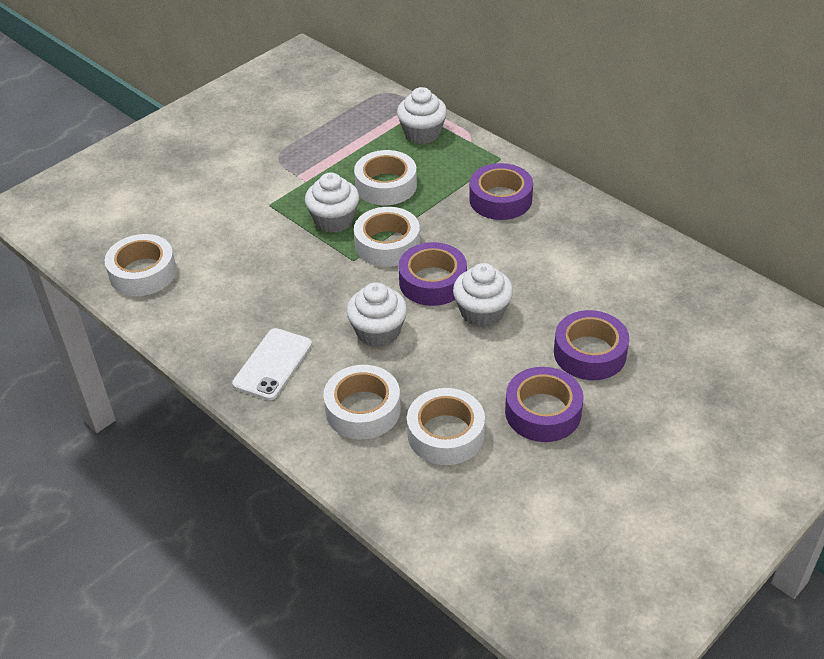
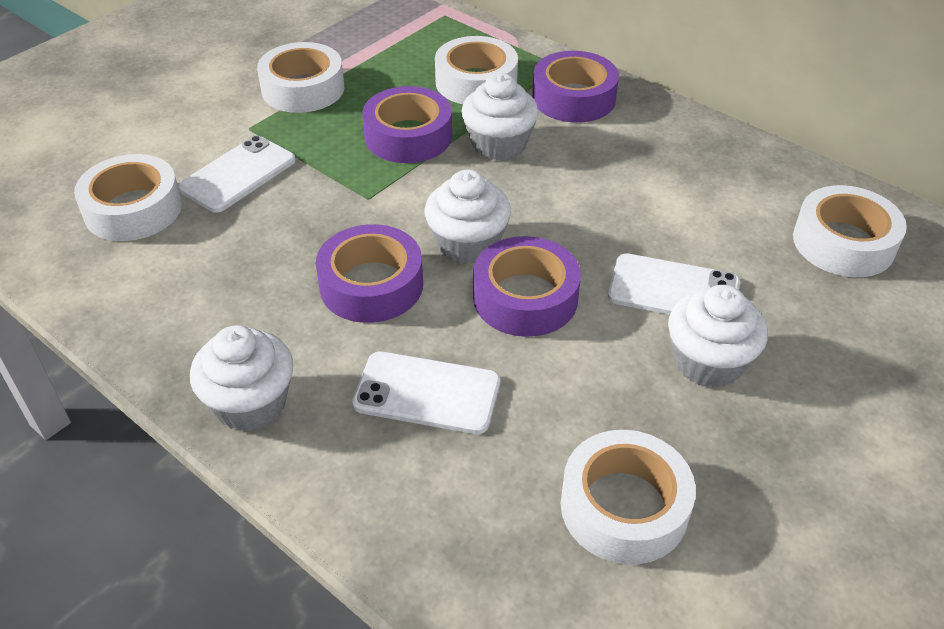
white phone: 1 -> 3

